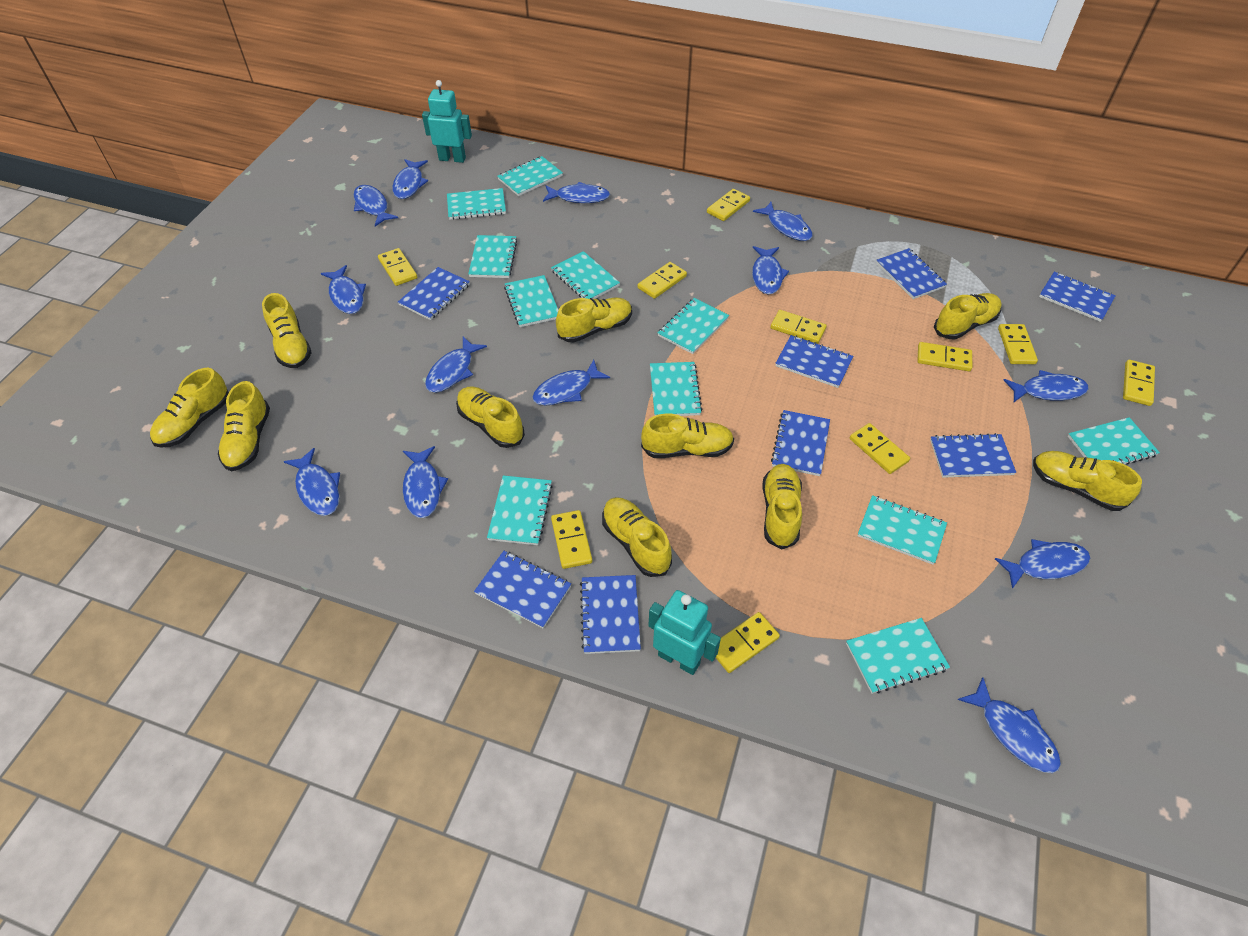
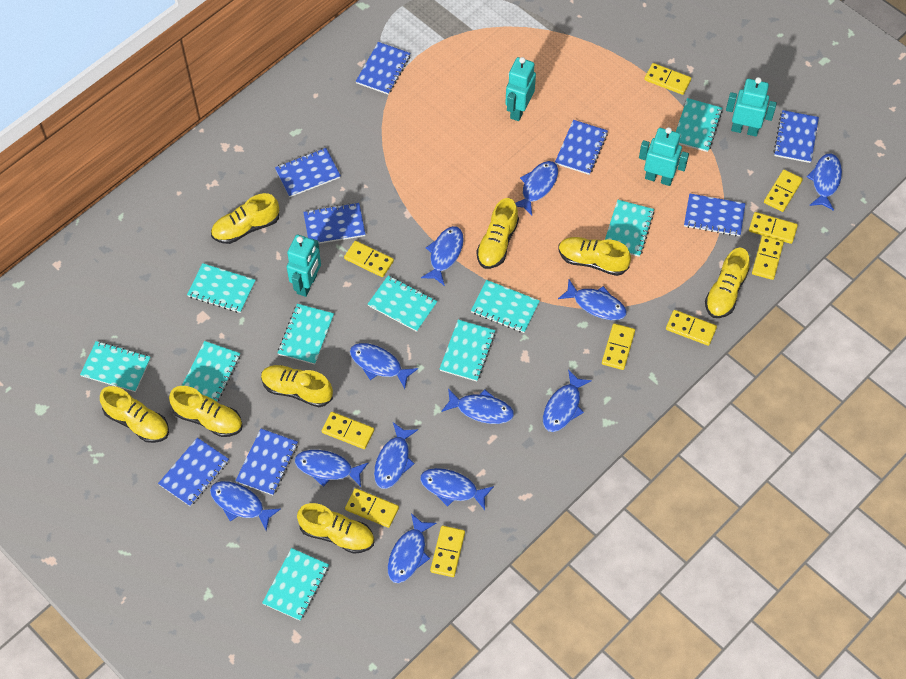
blue fish: 13 -> 12
turquoise notebook: 11 -> 10
turquoise robot: 2 -> 4
yellow shoe: 10 -> 8

